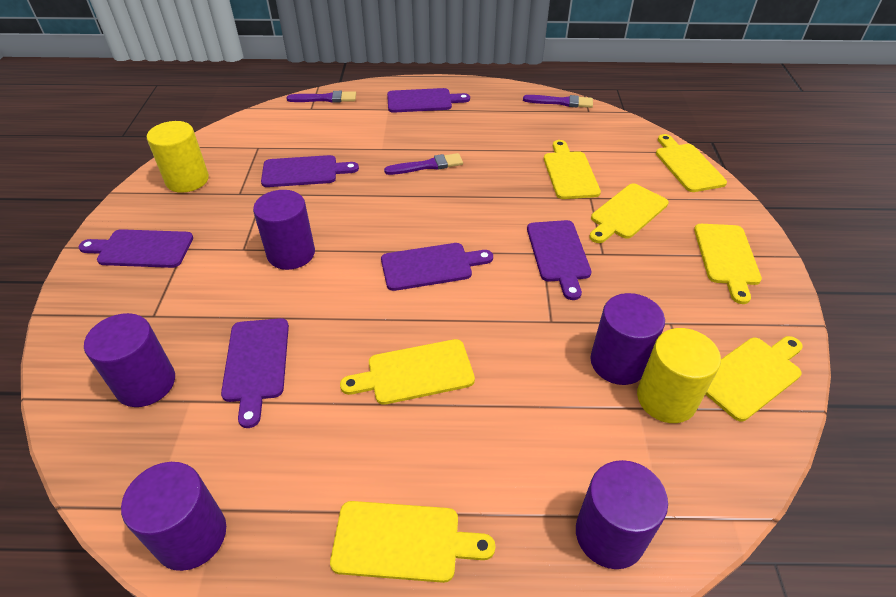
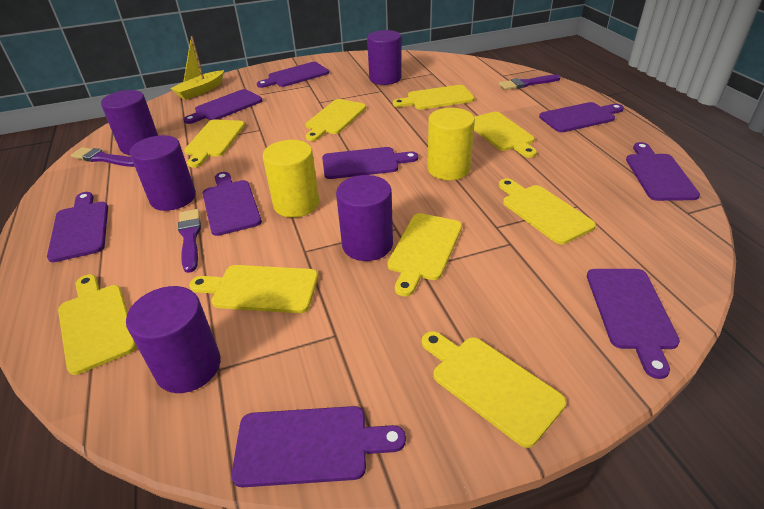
purple cutting board: 6 -> 9
yellow boat: 0 -> 1
yellow cutting board: 7 -> 9

